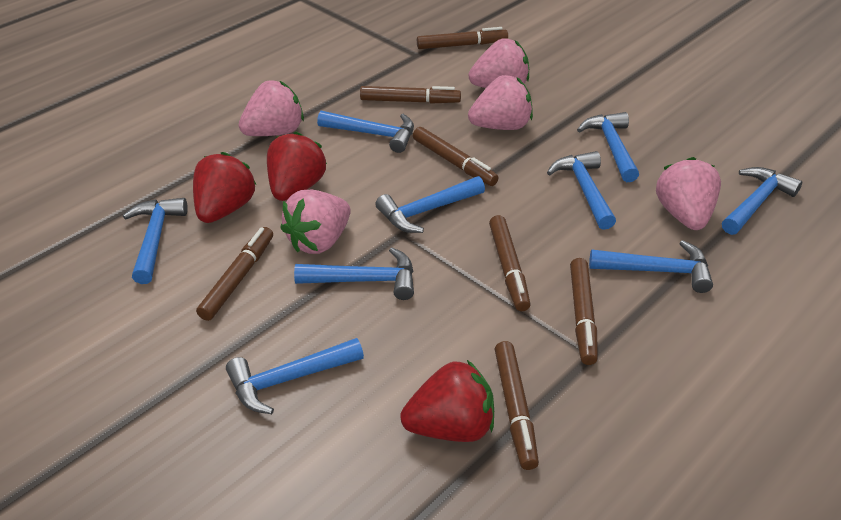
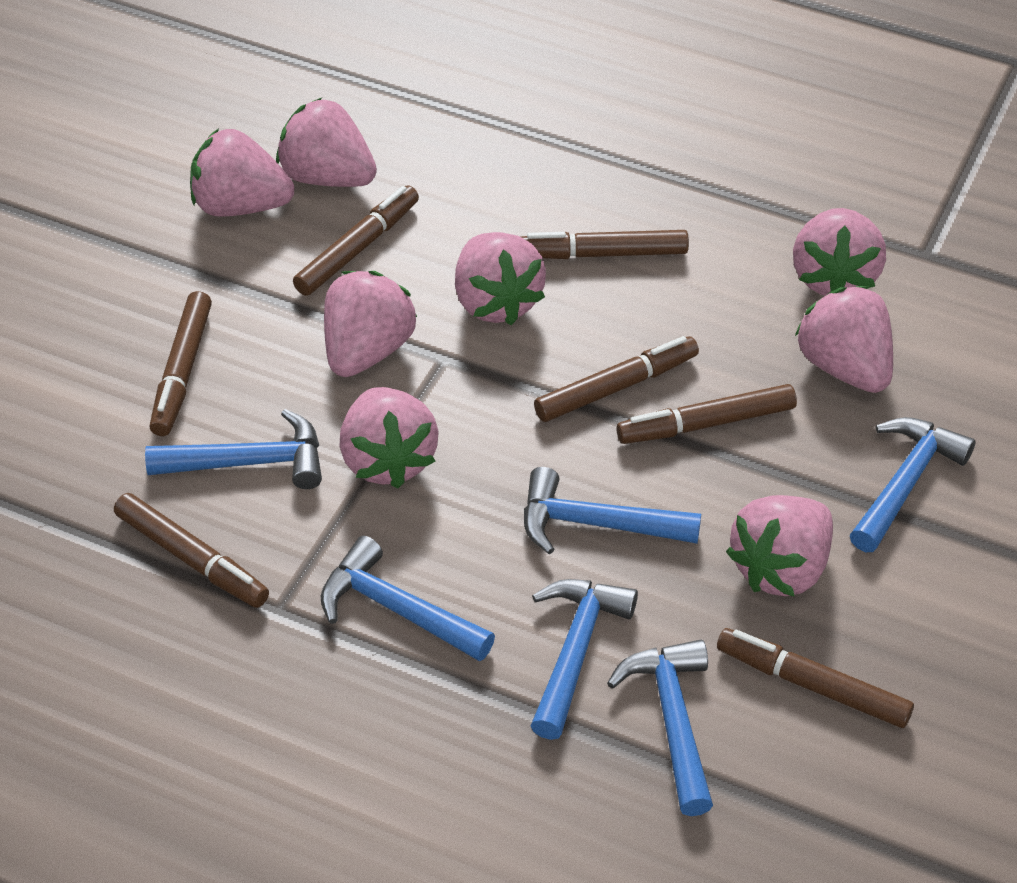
blue hammer: 9 -> 6
pink strawberry: 5 -> 8
red strawberry: 3 -> 0

